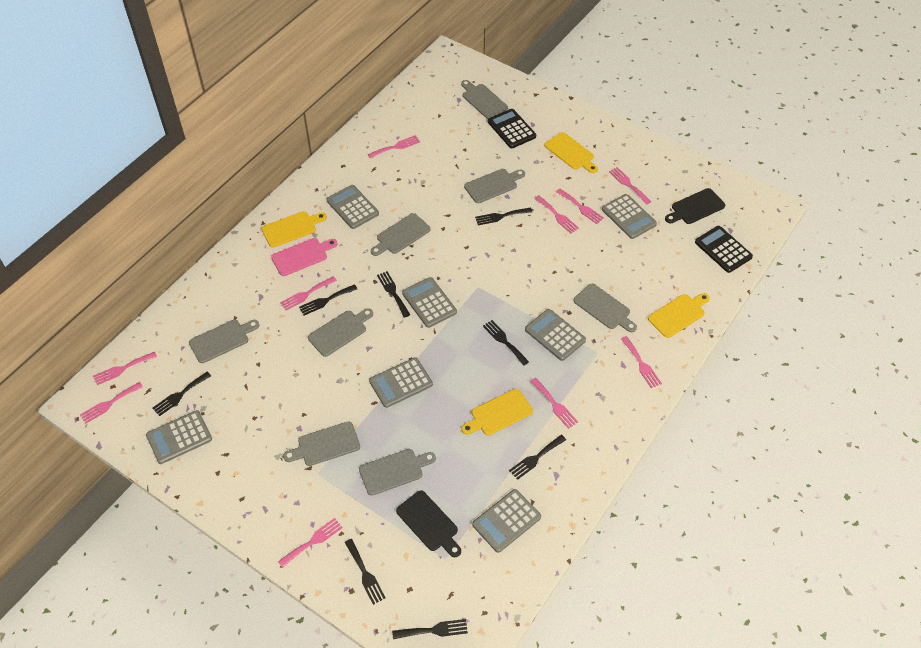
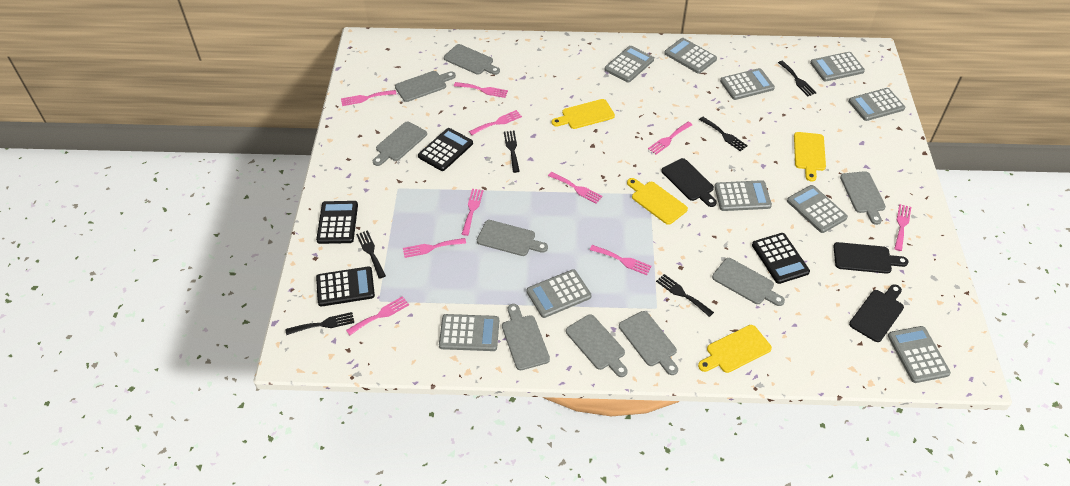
black calculator: 2 -> 4
black cutting board: 2 -> 3
black fork: 8 -> 6
grey calculator: 7 -> 10
grey cutting board: 8 -> 9
pink cutting board: 1 -> 0

